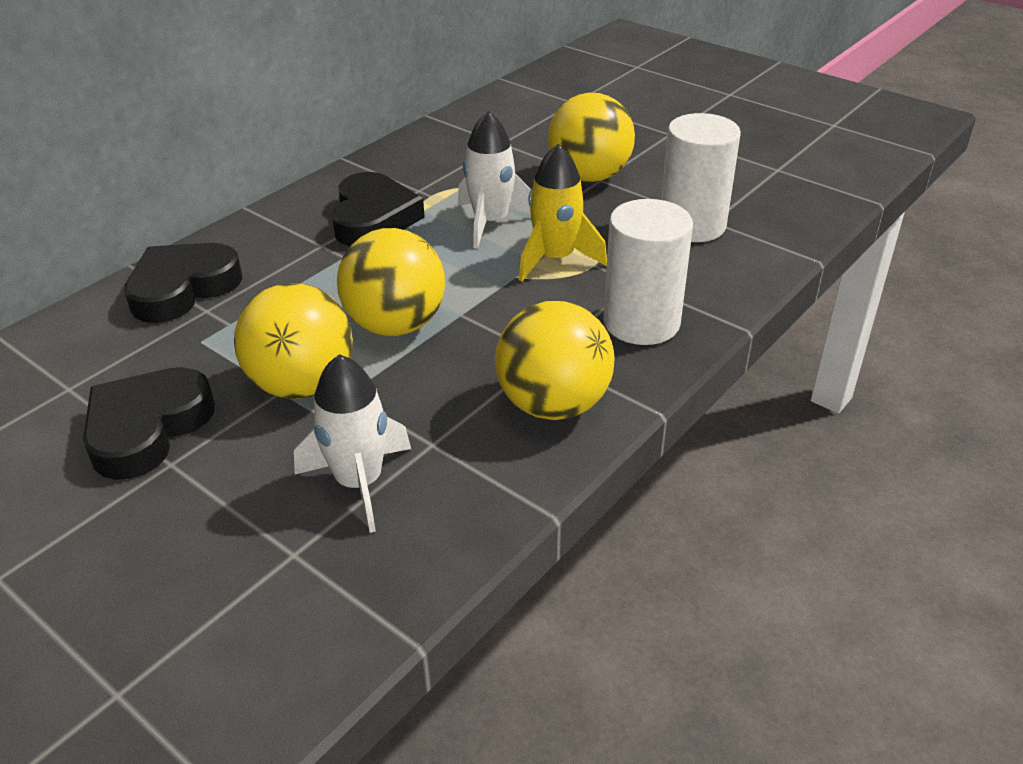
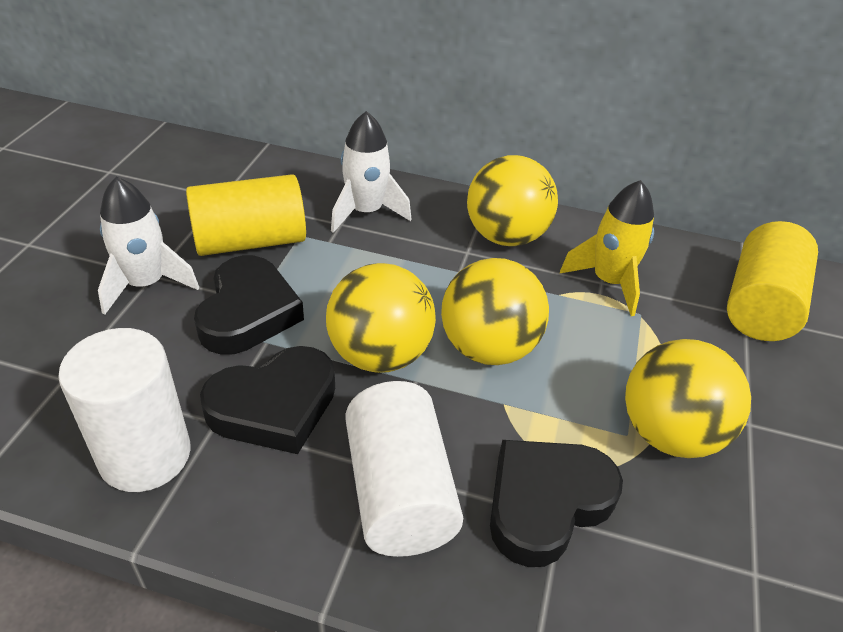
yellow cylinder: 0 -> 2

